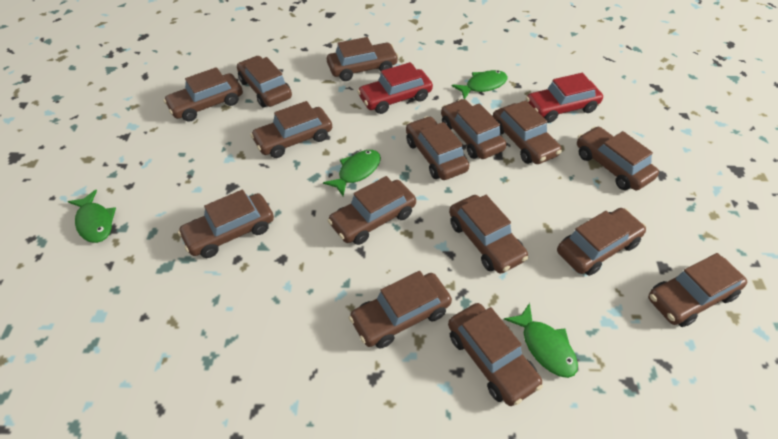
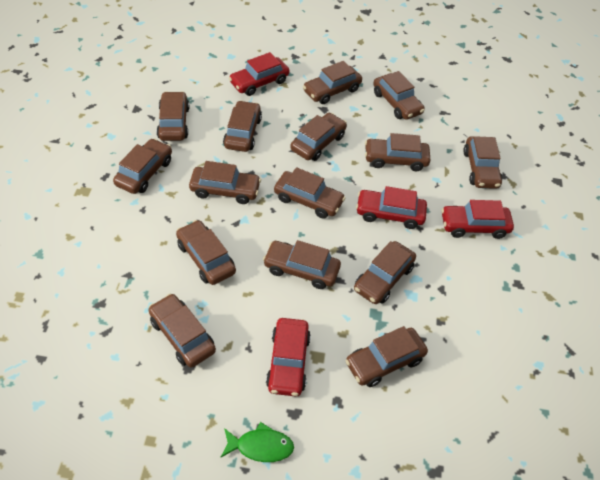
green fish: 4 -> 1
red car: 2 -> 4

